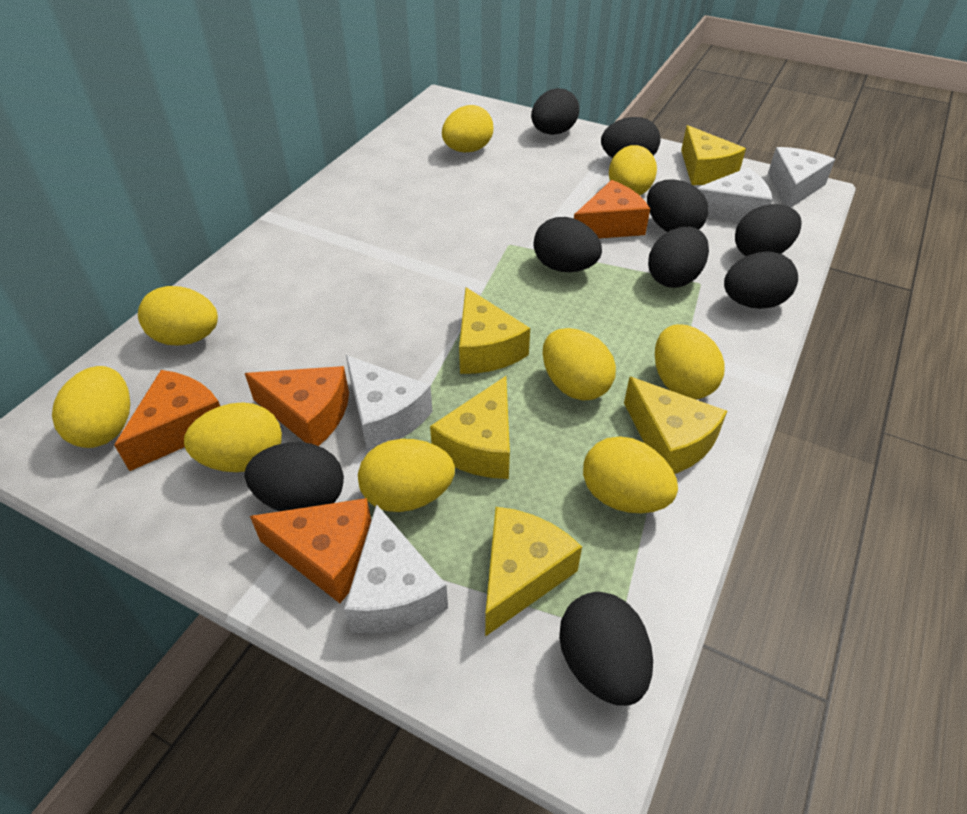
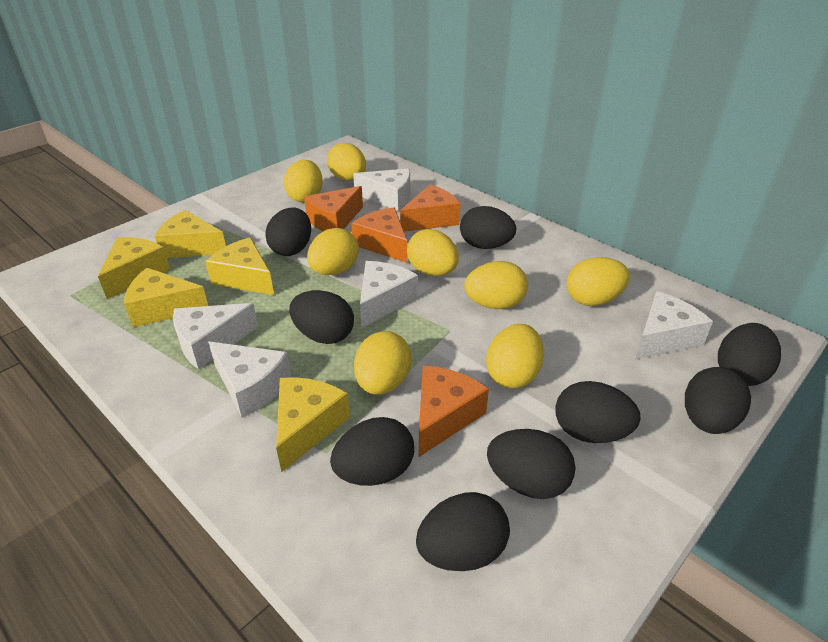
white cheese: 4 -> 5
yellow egg: 9 -> 8

